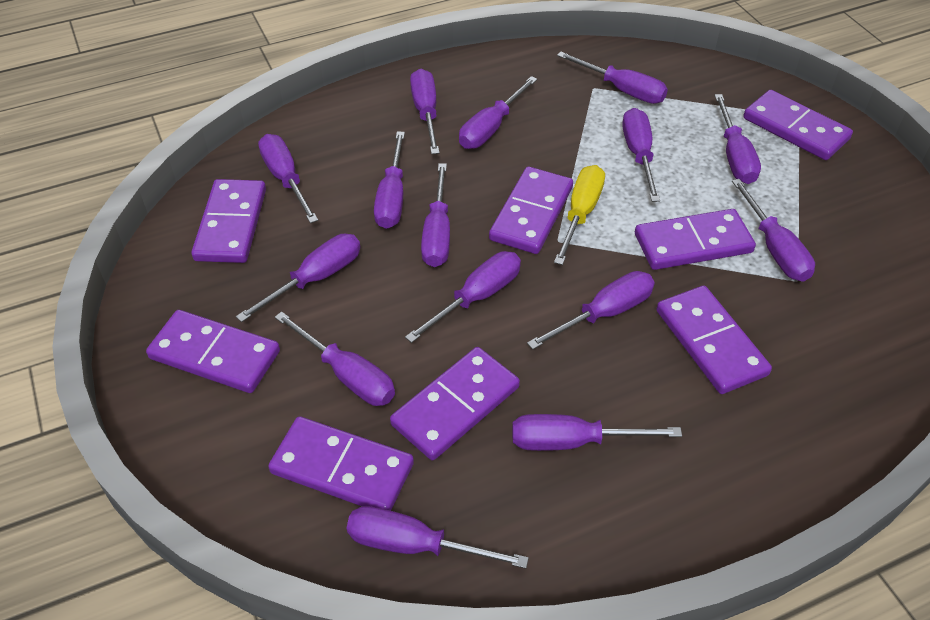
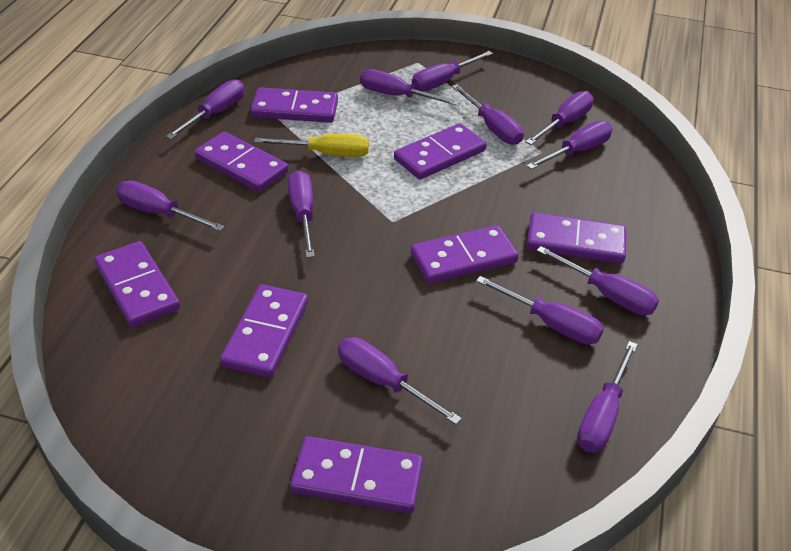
purple screwdriver: 15 -> 12

